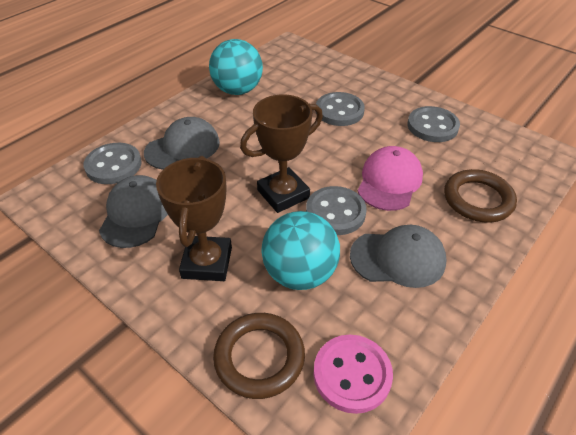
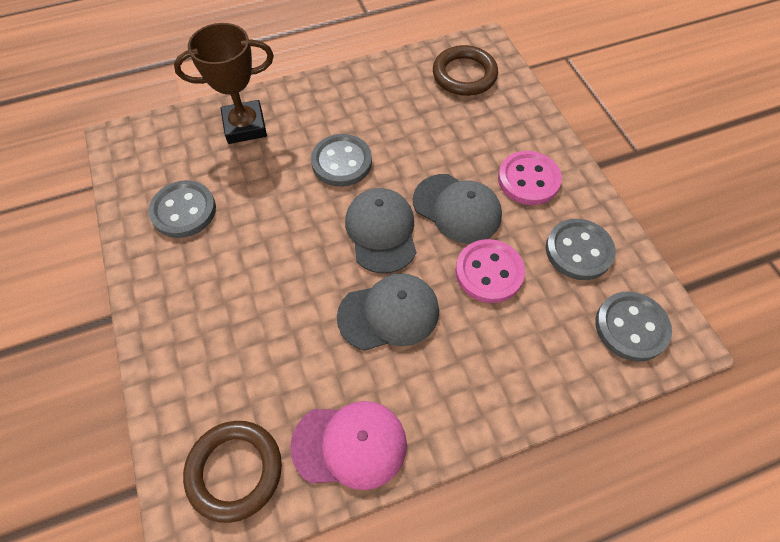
brown trophy: 2 -> 1
pink button: 1 -> 2
turquoise ball: 2 -> 0

